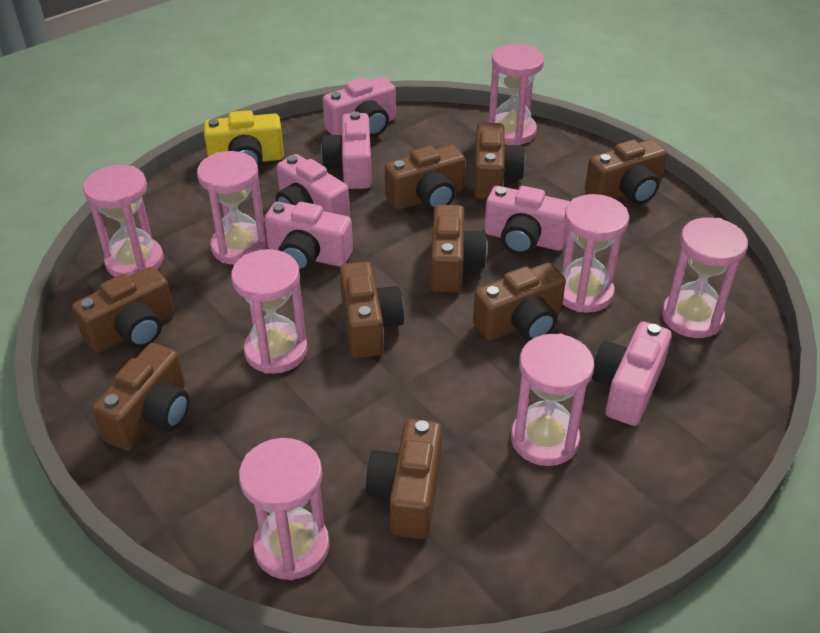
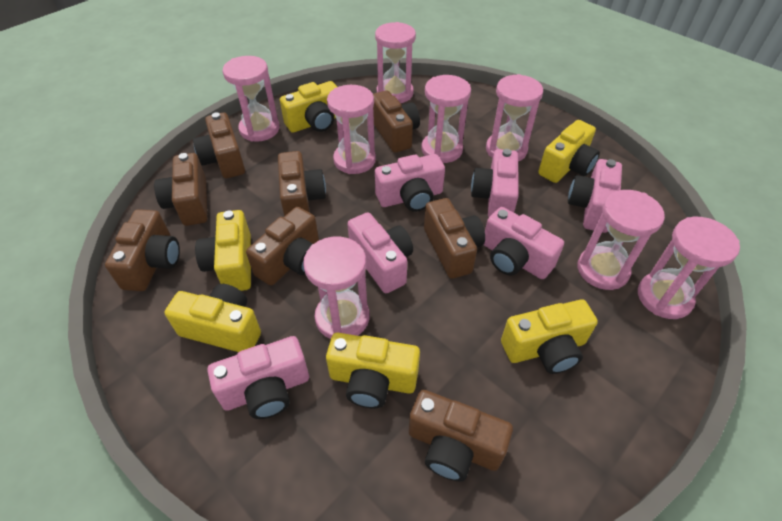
brown camera: 9 -> 8
yellow camera: 1 -> 6

